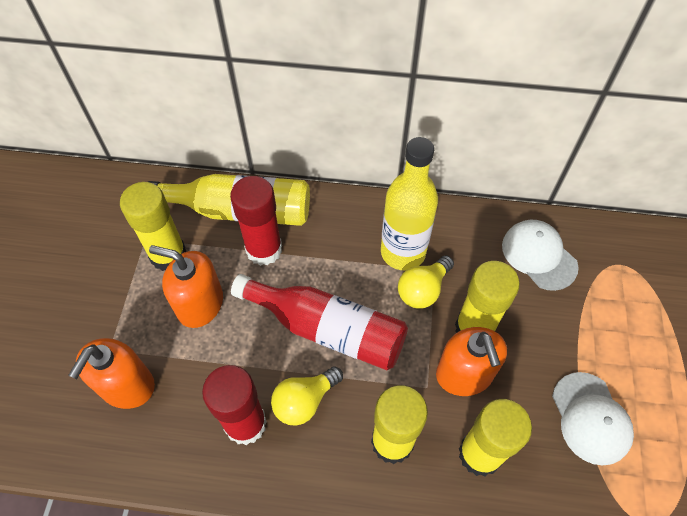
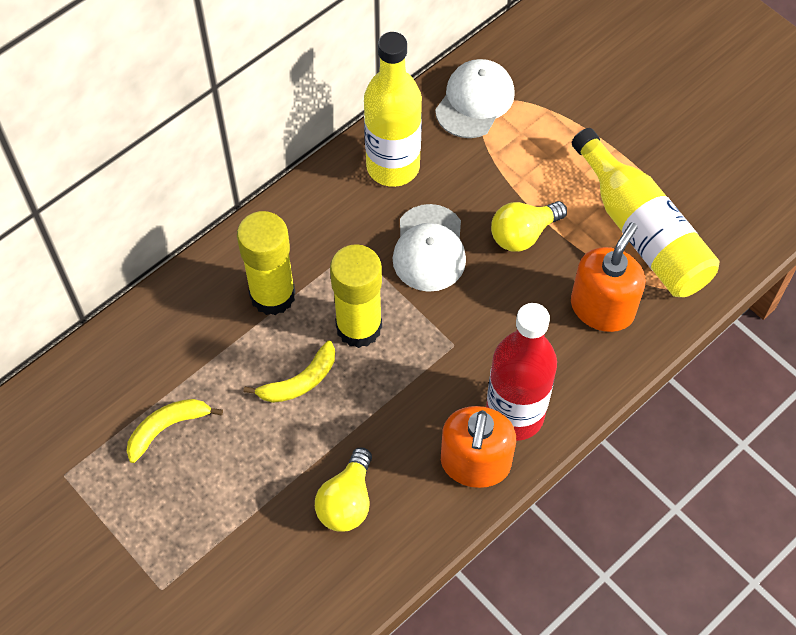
orange soap dispenser: 3 -> 2
red glue stick: 2 -> 0
yellow banana: 0 -> 2
yellow glue stick: 4 -> 2

